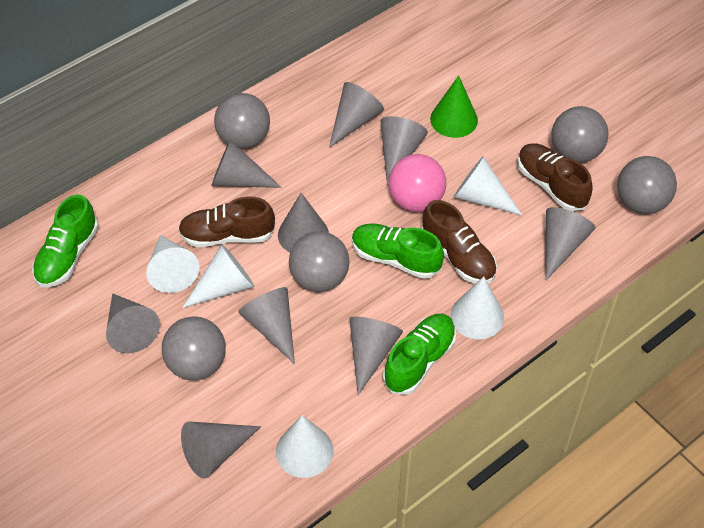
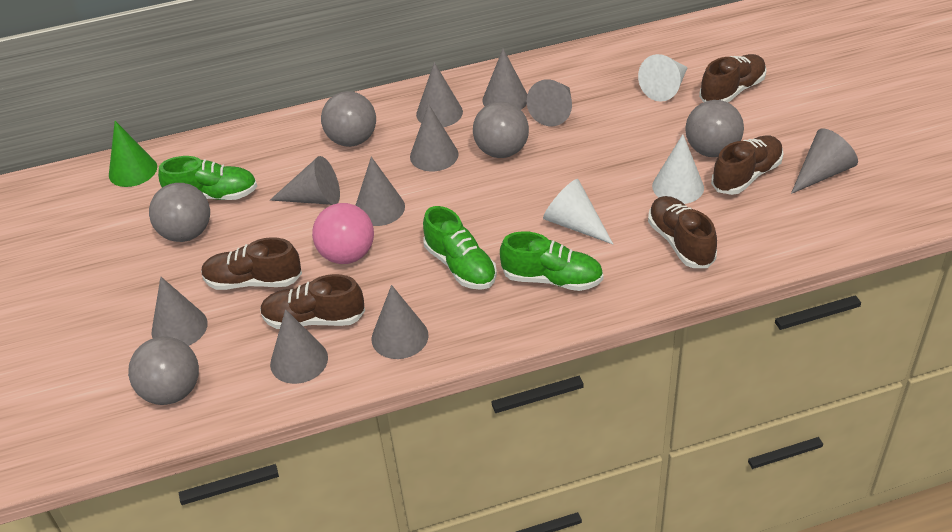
brown shoe: 3 -> 5
grey cone: 9 -> 10
white cone: 5 -> 3

